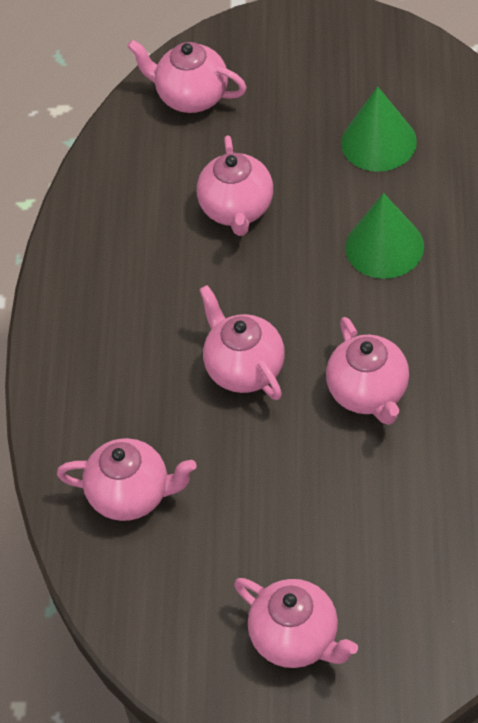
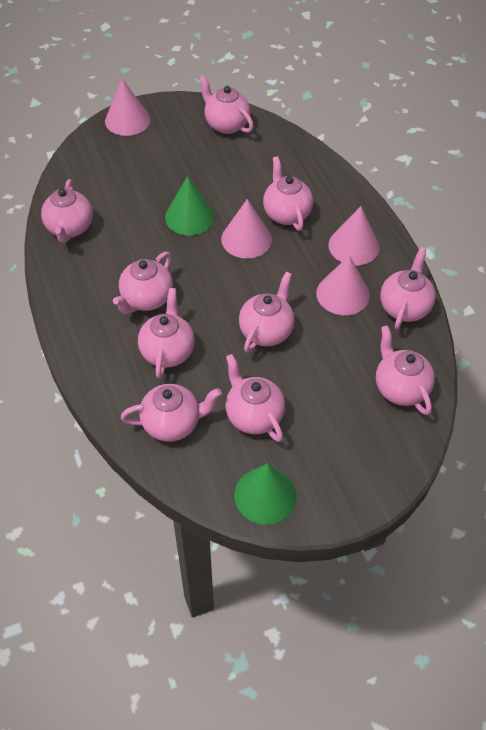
pink cone: 0 -> 4
pink teapot: 6 -> 10

